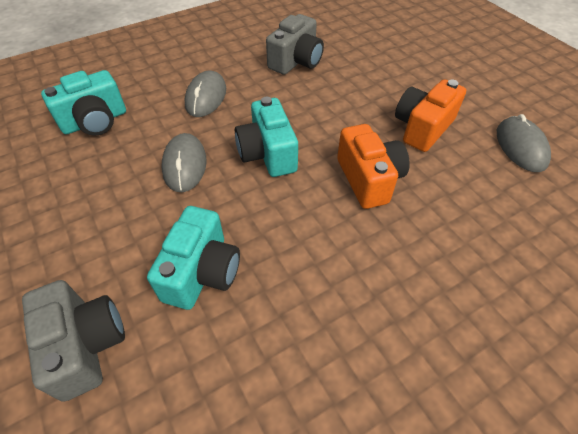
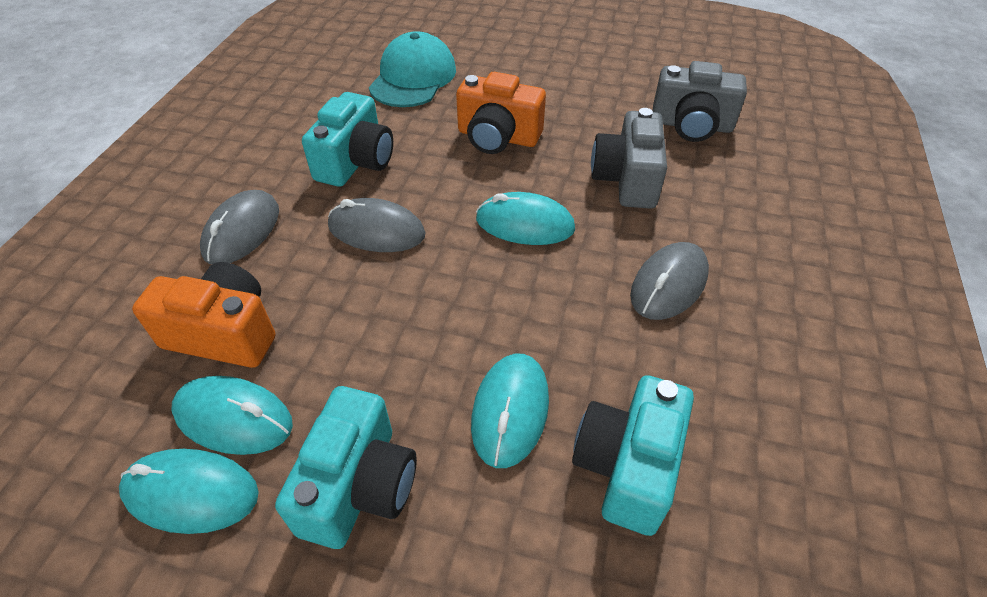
turquoise cap: 0 -> 1
turquoise mouse: 0 -> 4

